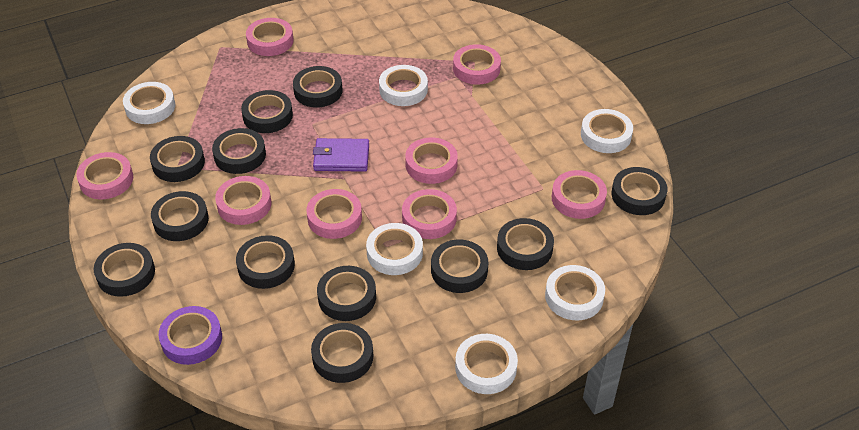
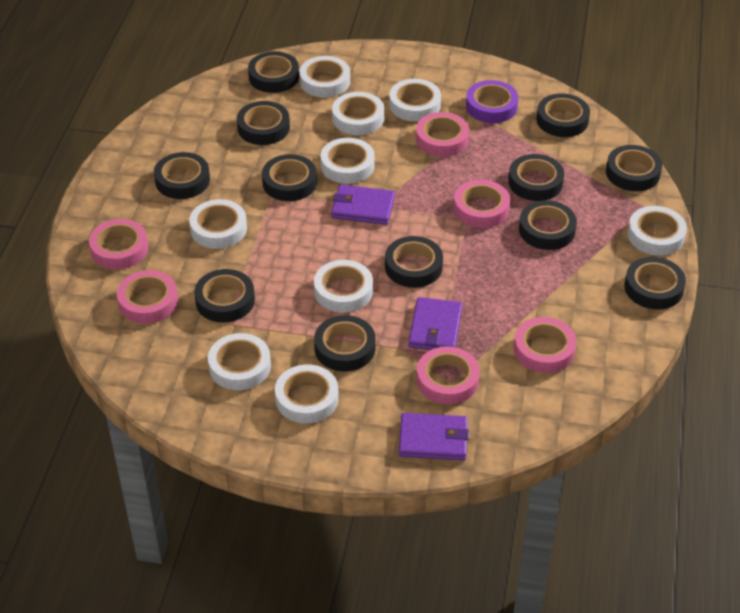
pink tape: 8 -> 6
purple wallet: 1 -> 3
white tape: 6 -> 9

